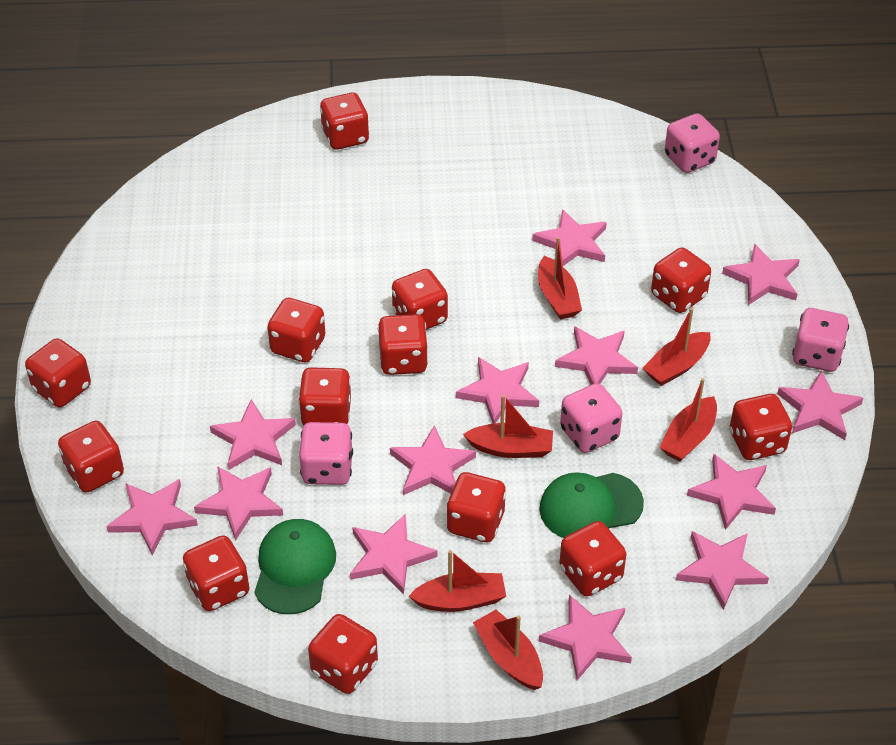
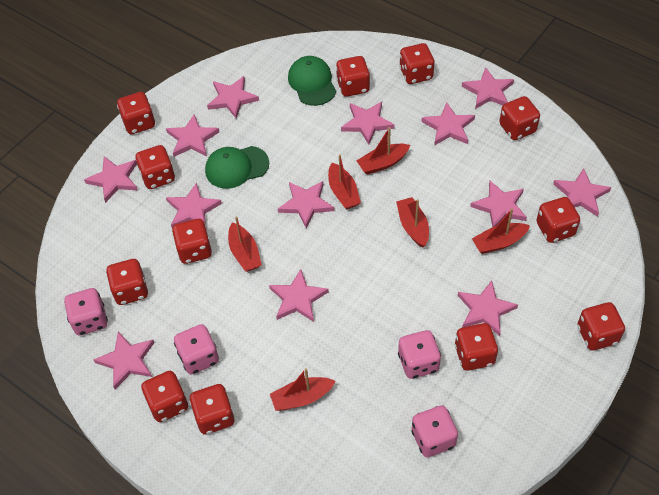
red dice: 13 -> 12

